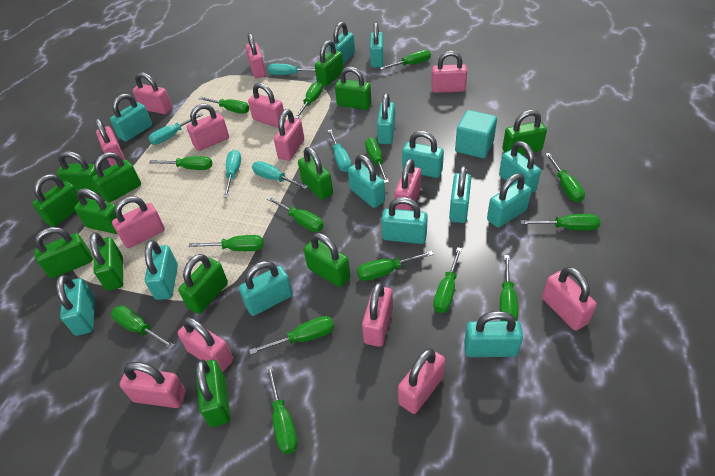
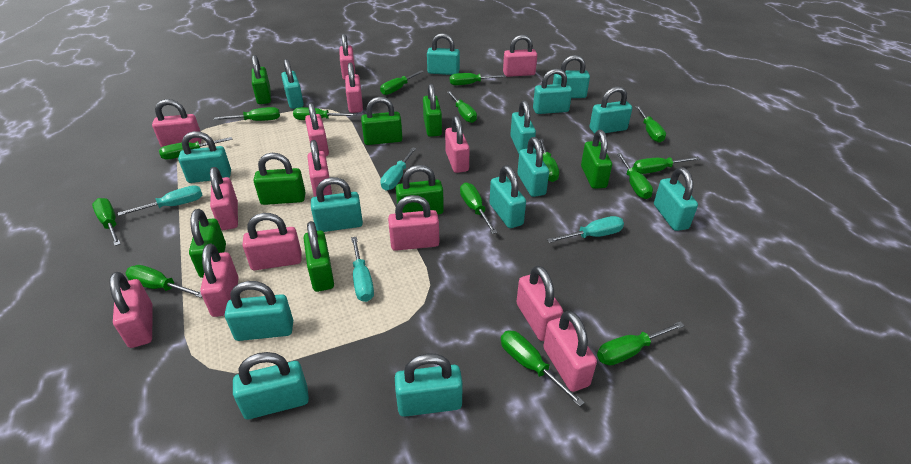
green padlock: 13 -> 8
turquoise cube: 1 -> 0
turquoise screwdriver: 5 -> 4

